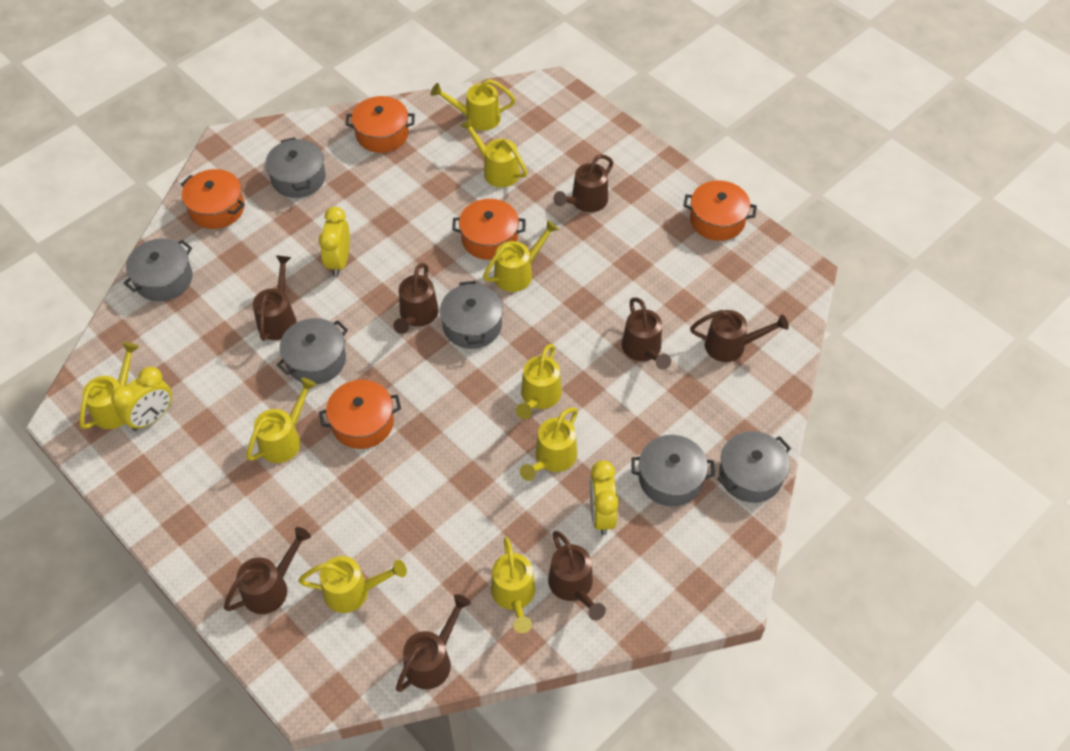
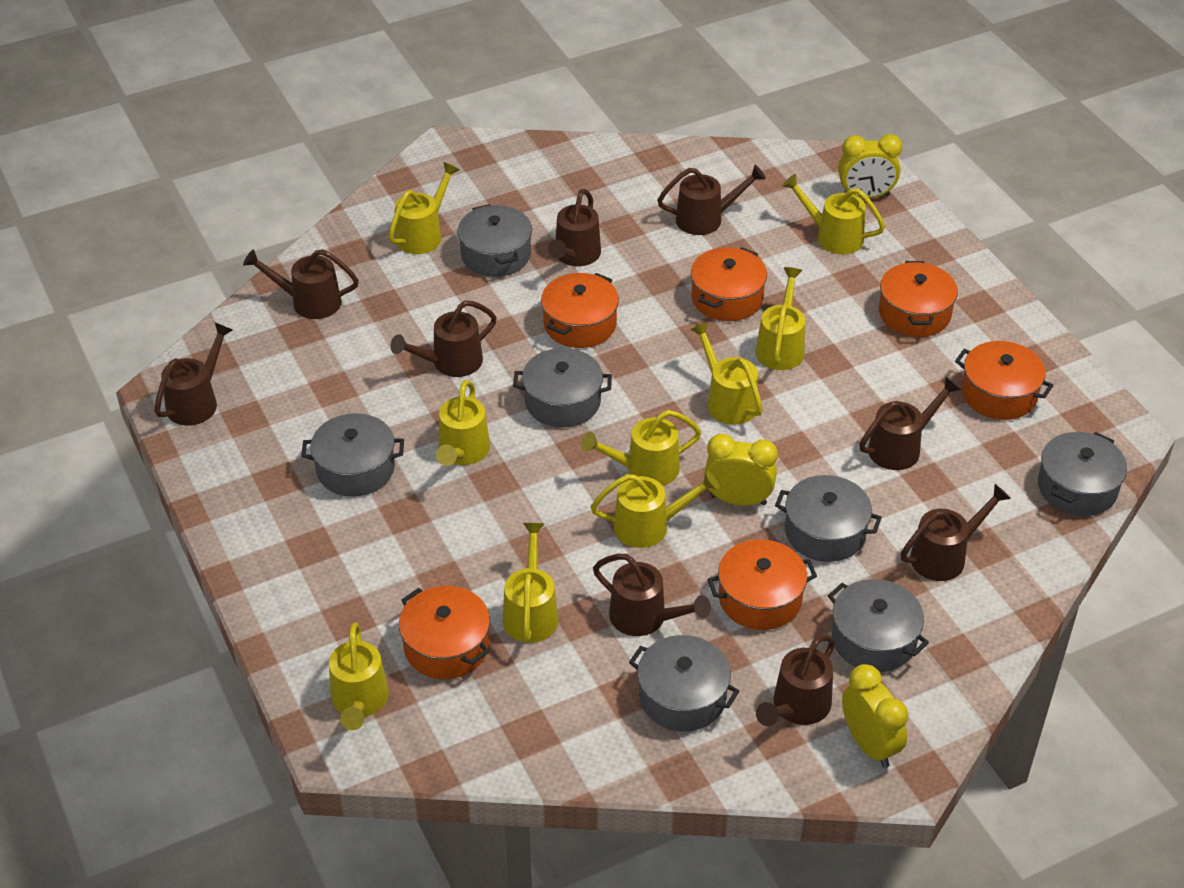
brown watering can: 8 -> 9
grey pot: 6 -> 7
orange pot: 5 -> 6

